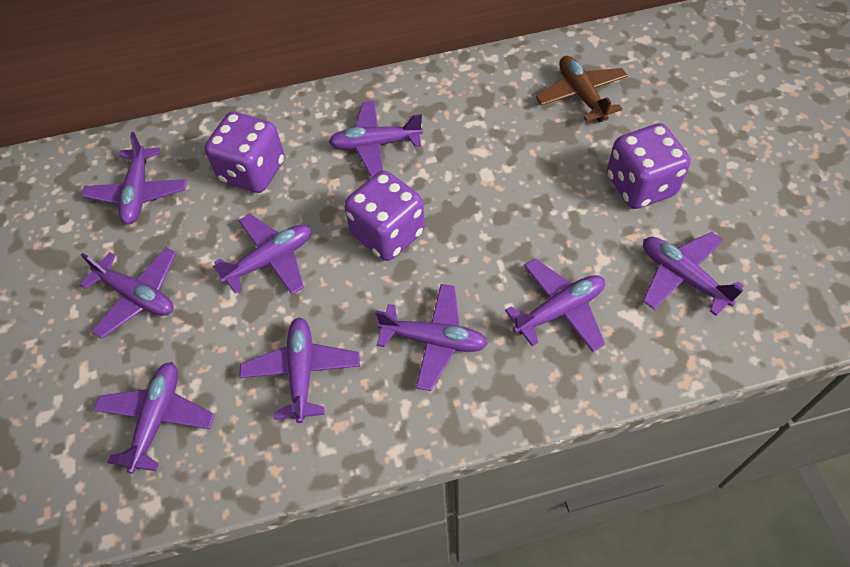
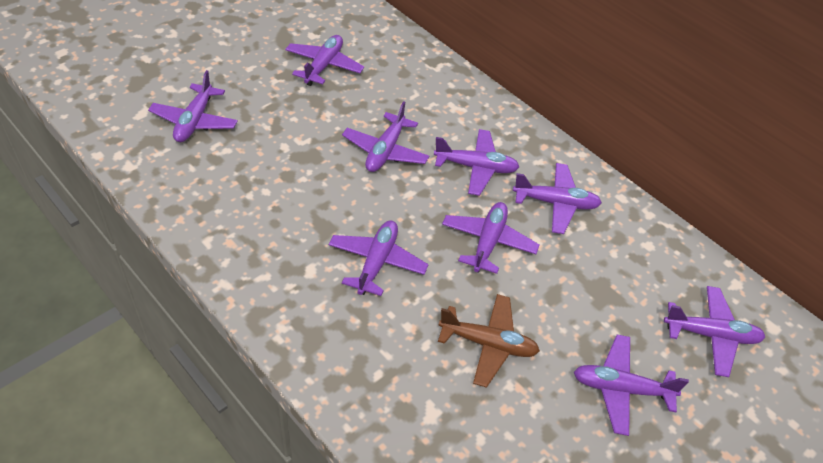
purple dice: 3 -> 0

